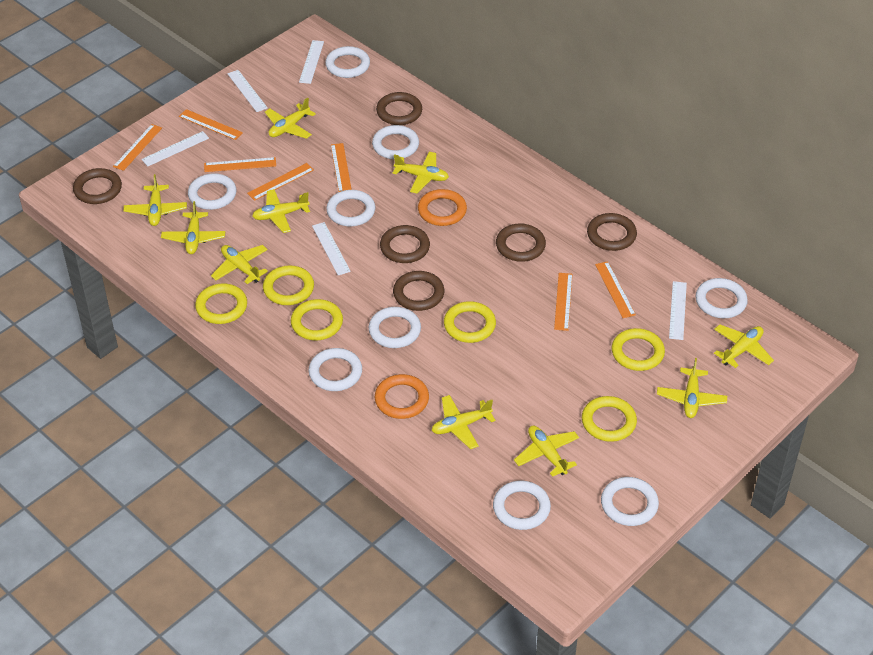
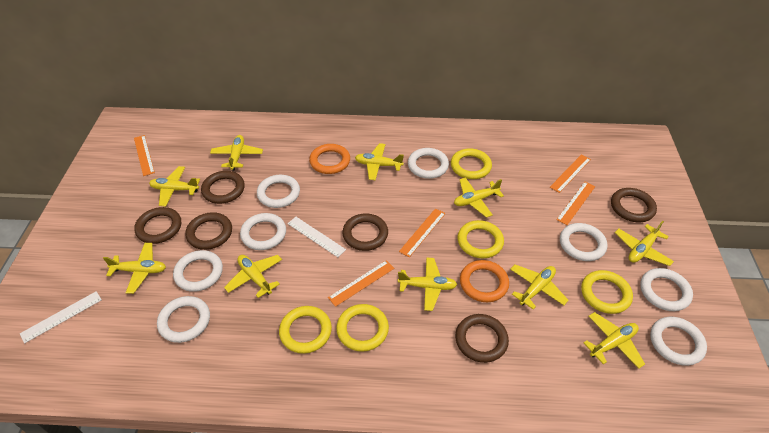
orange ruler: 7 -> 5
white ring: 9 -> 8
white ruler: 5 -> 2
yellow ring: 6 -> 5

